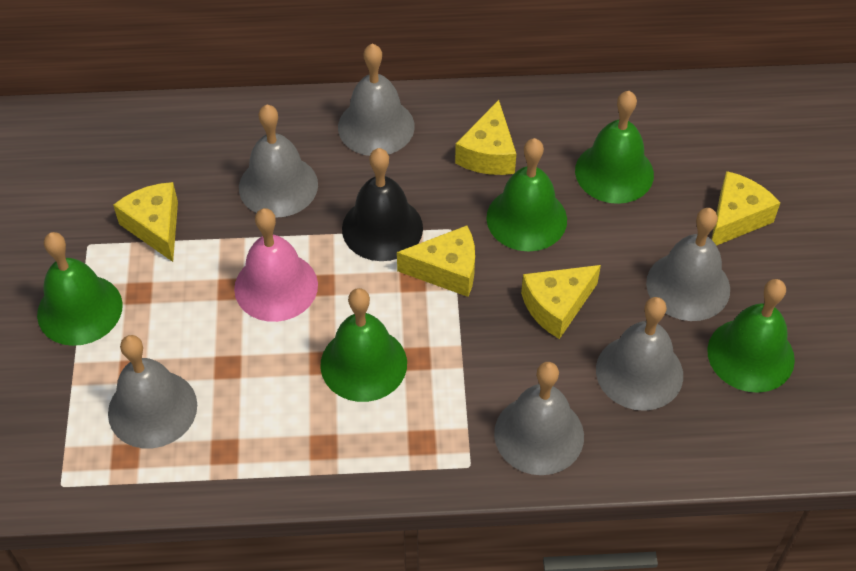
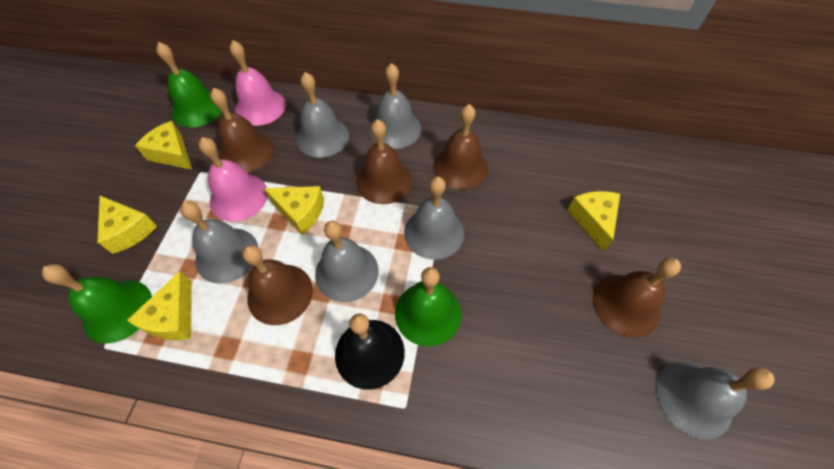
brown bell: 0 -> 5
green bell: 5 -> 3
pink bell: 1 -> 2

